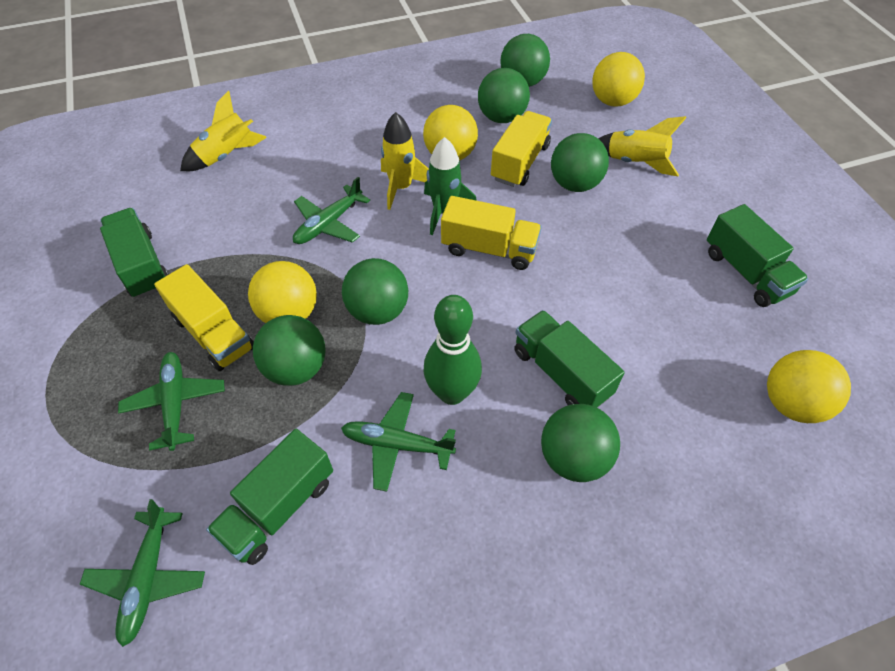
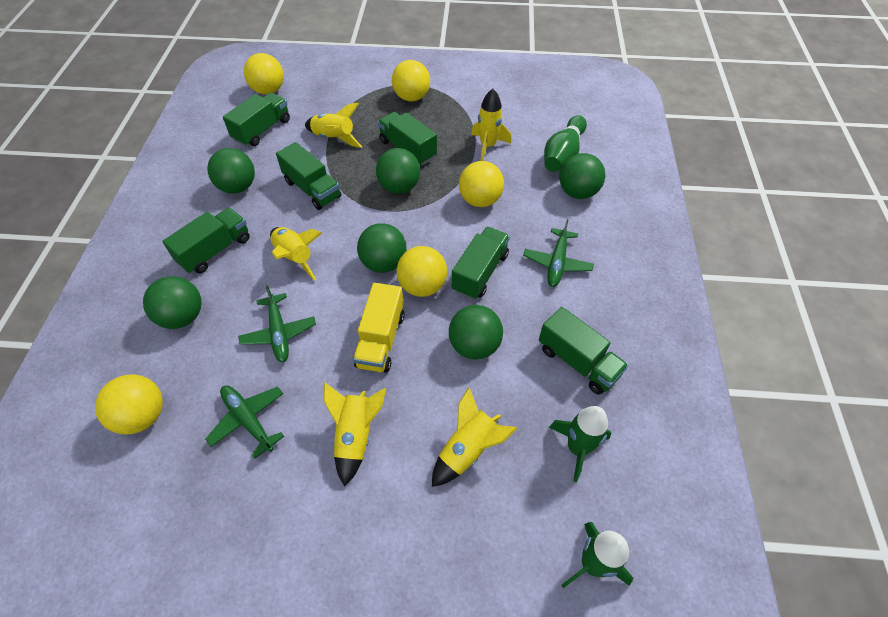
green plane: 4 -> 3
green rocket: 1 -> 2
green truck: 4 -> 6
yellow ball: 4 -> 5
yellow rocket: 3 -> 5
yellow truck: 3 -> 1

